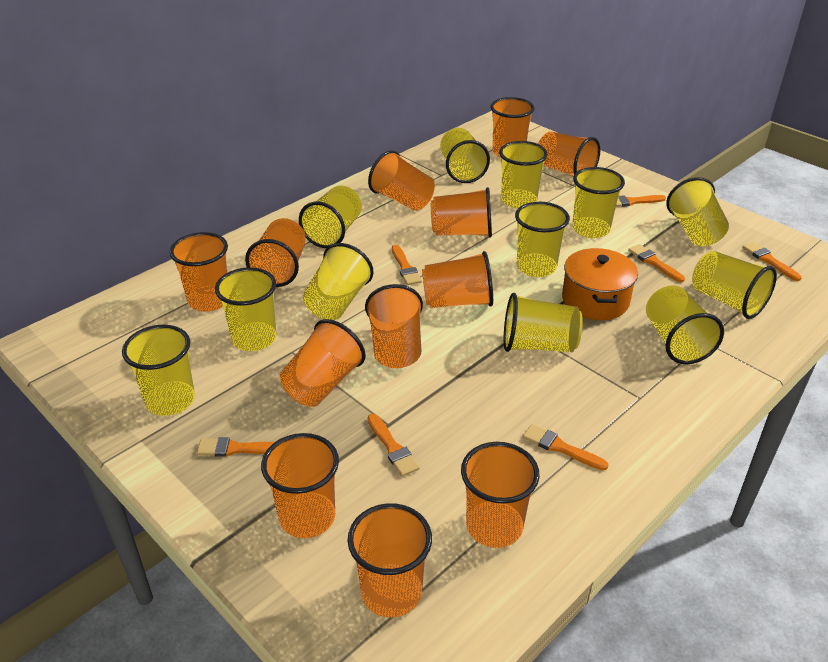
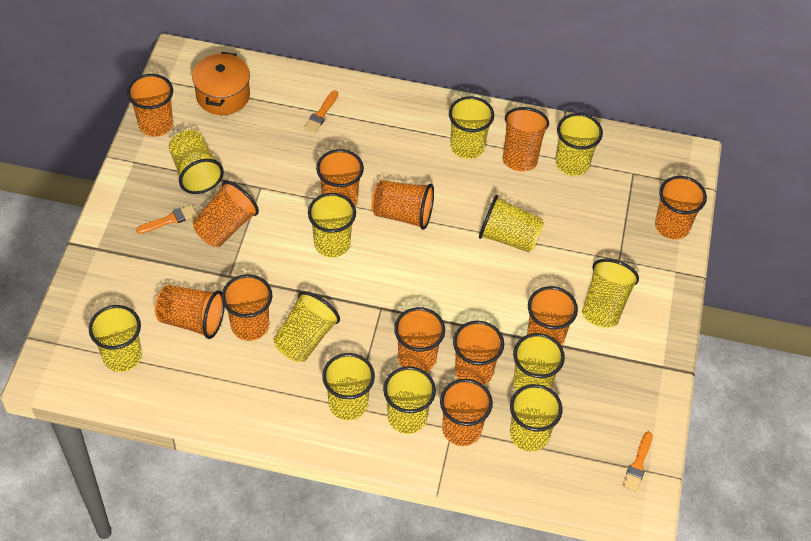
orange brush: 7 -> 3

